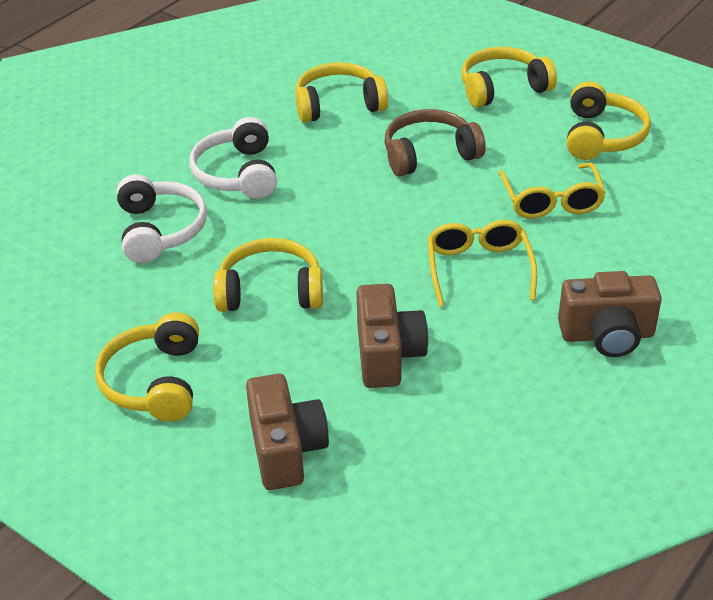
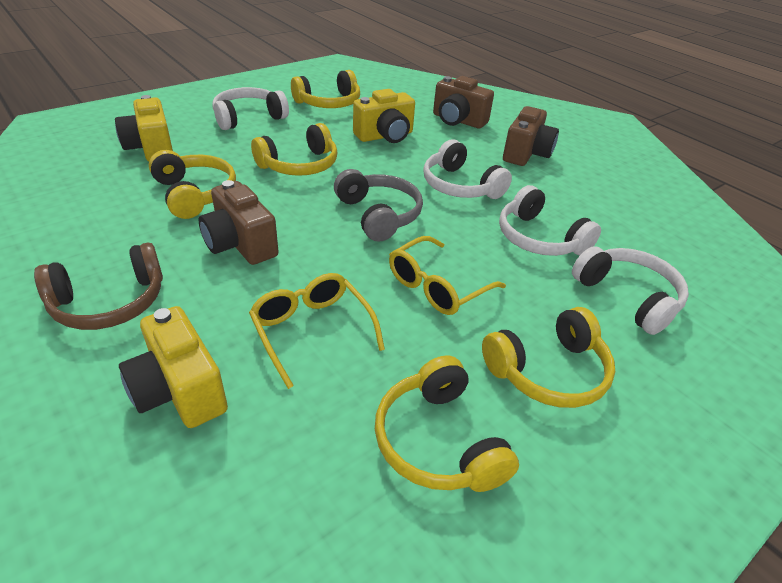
grey headphones: 0 -> 1
white headphones: 2 -> 4
yellow camera: 0 -> 3

